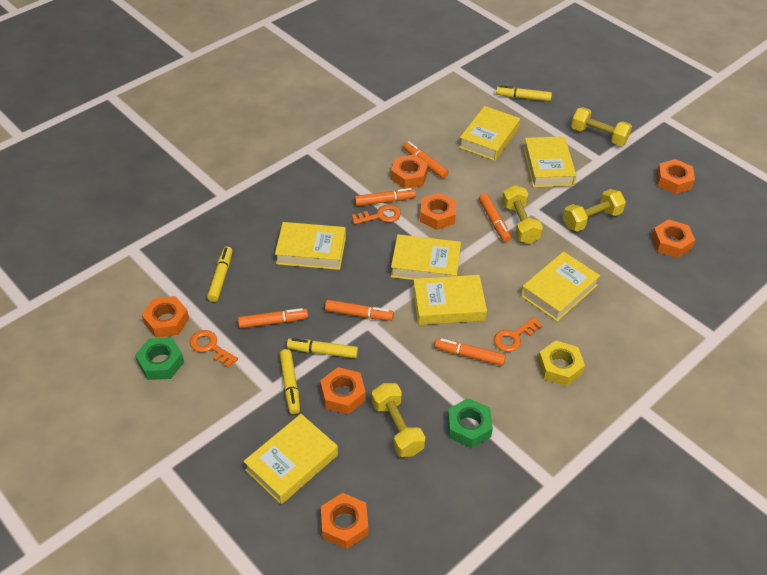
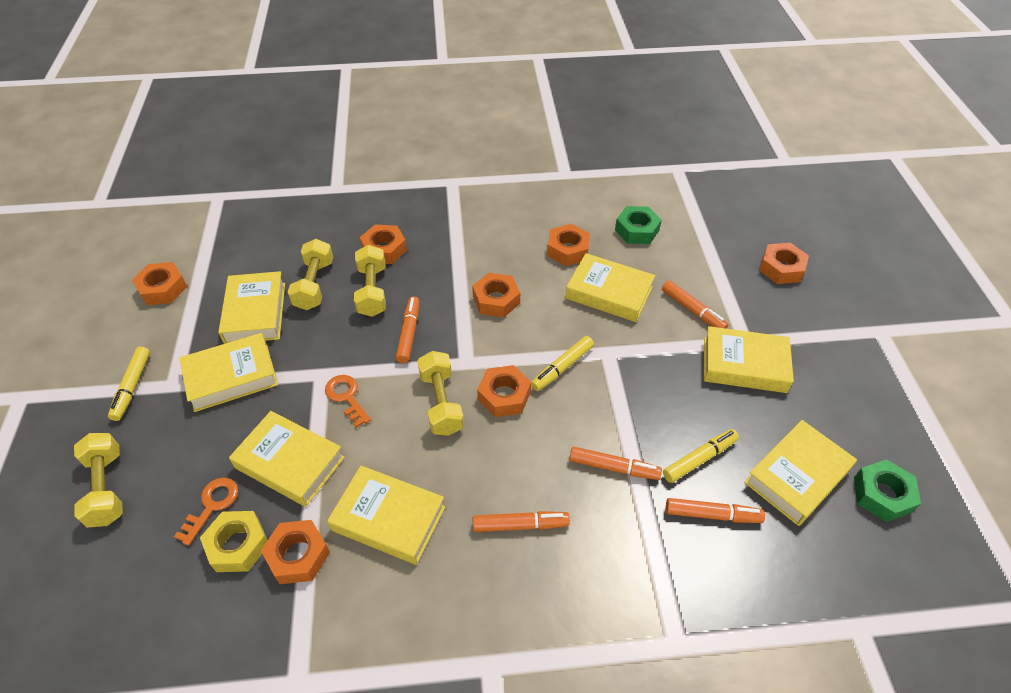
orange key: 3 -> 2
orange marker: 6 -> 5
yellow marker: 4 -> 3

